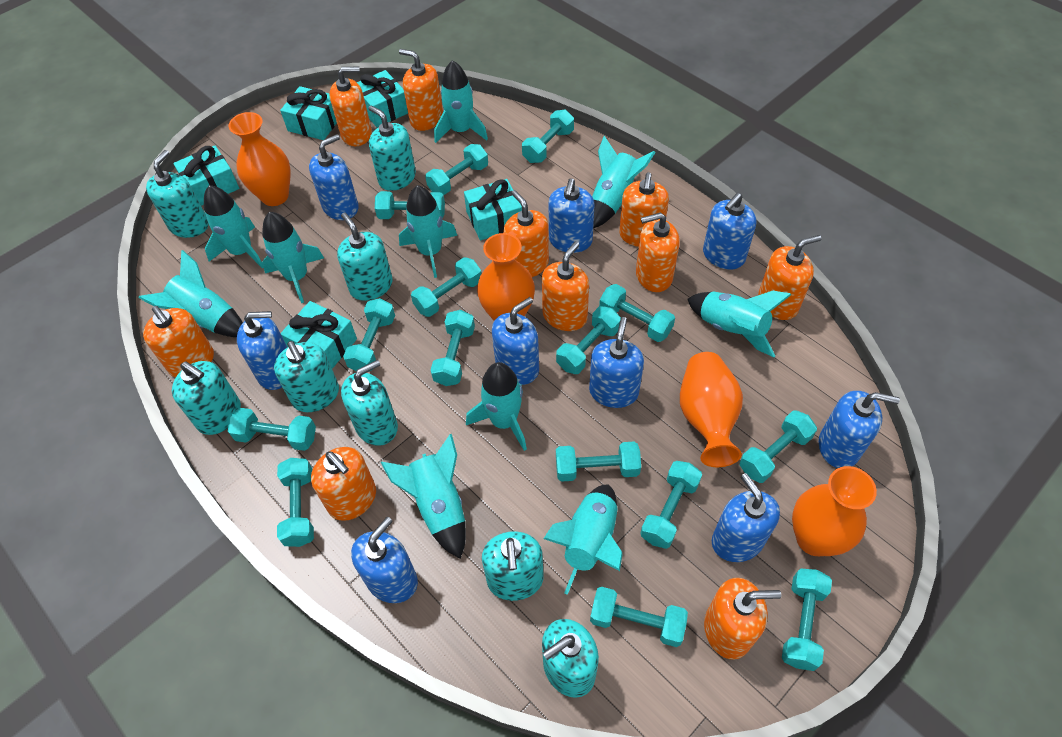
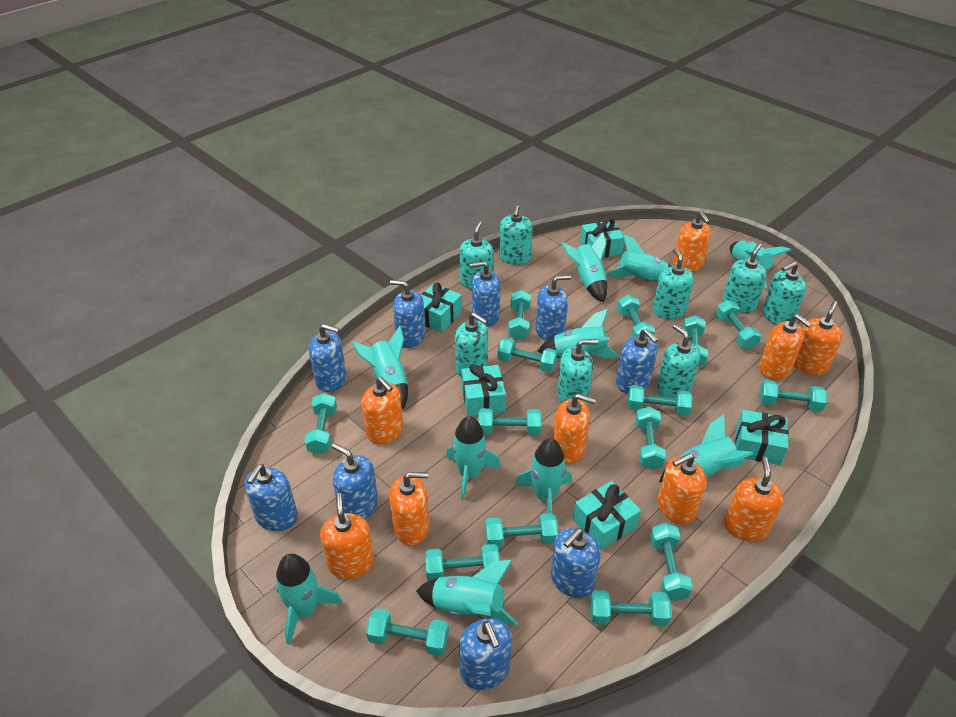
orange soap dispenser: 10 -> 9
orange vase: 4 -> 0

